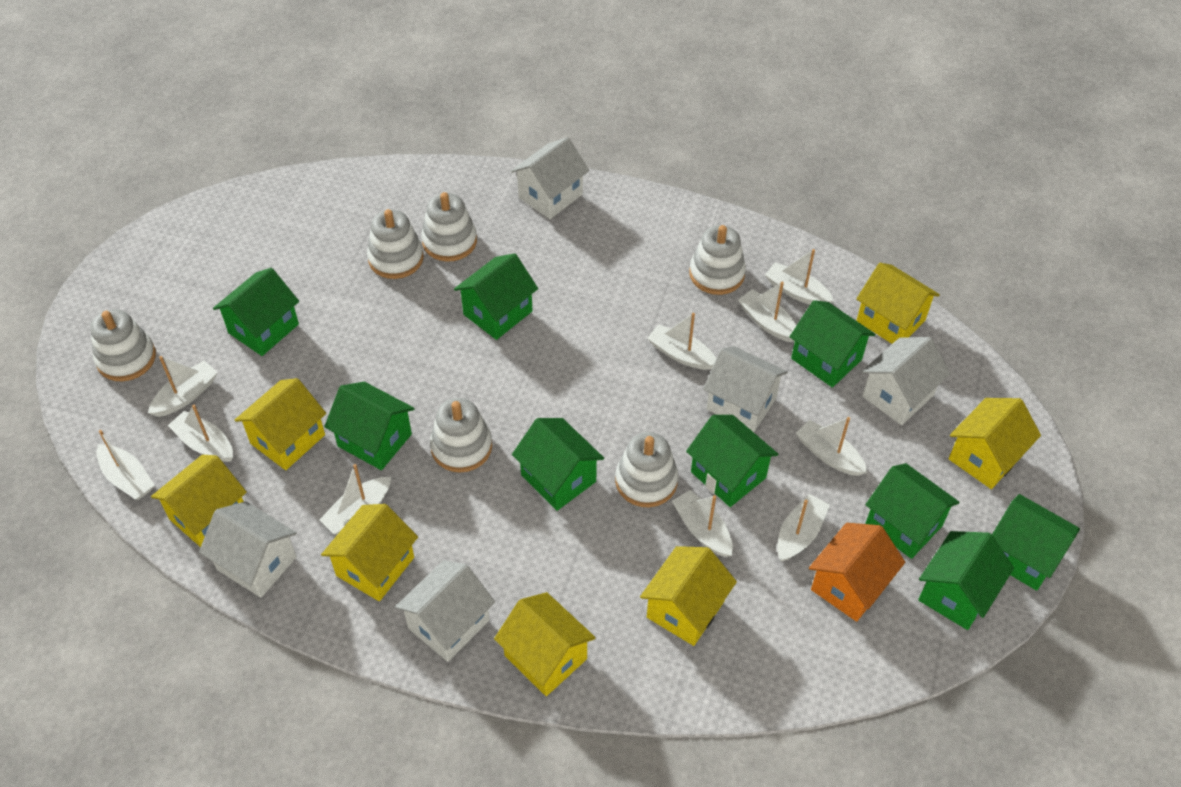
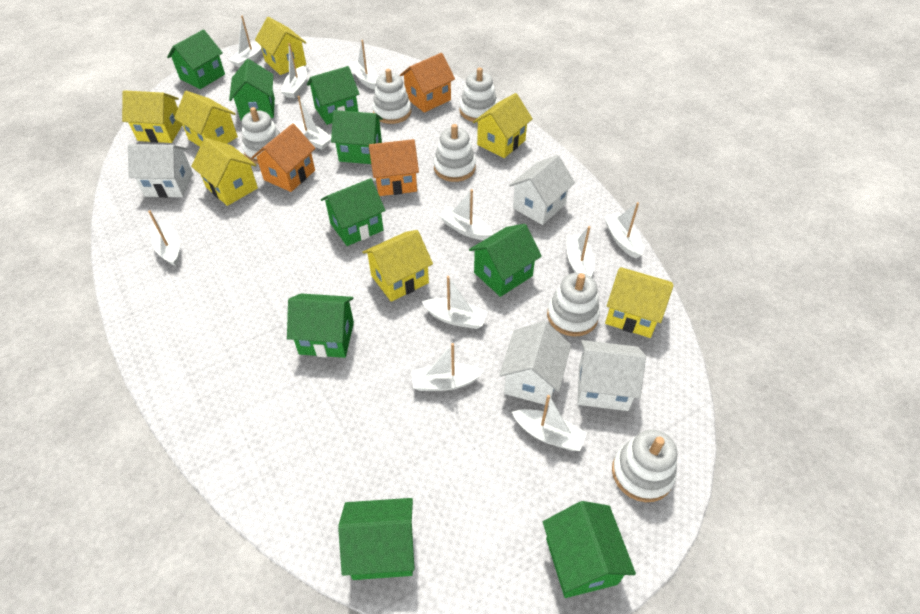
orange house: 1 -> 3
white boat: 10 -> 11
white house: 5 -> 4

